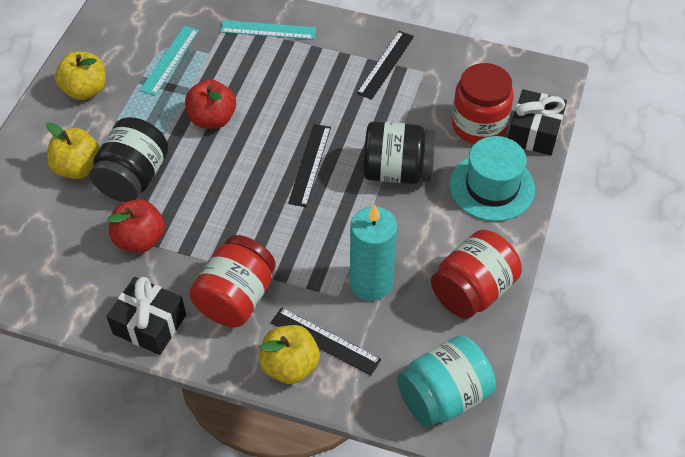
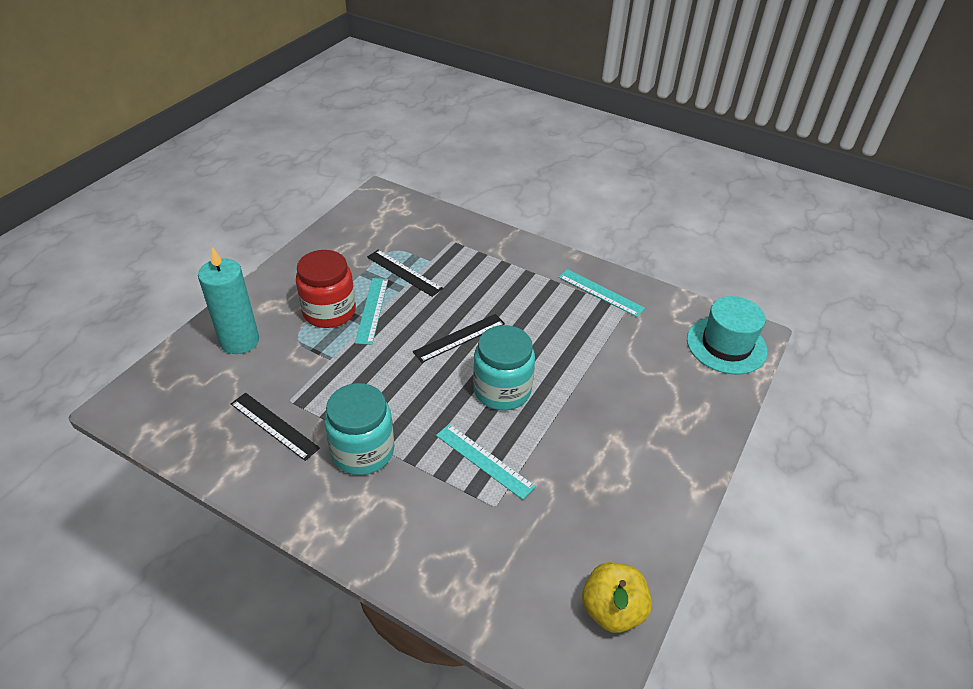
black gift: 2 -> 0
black jar: 2 -> 0
red apple: 2 -> 0
red jar: 3 -> 1
turquoise jar: 1 -> 2
turquoise ruler: 2 -> 3
yellow apple: 3 -> 1

